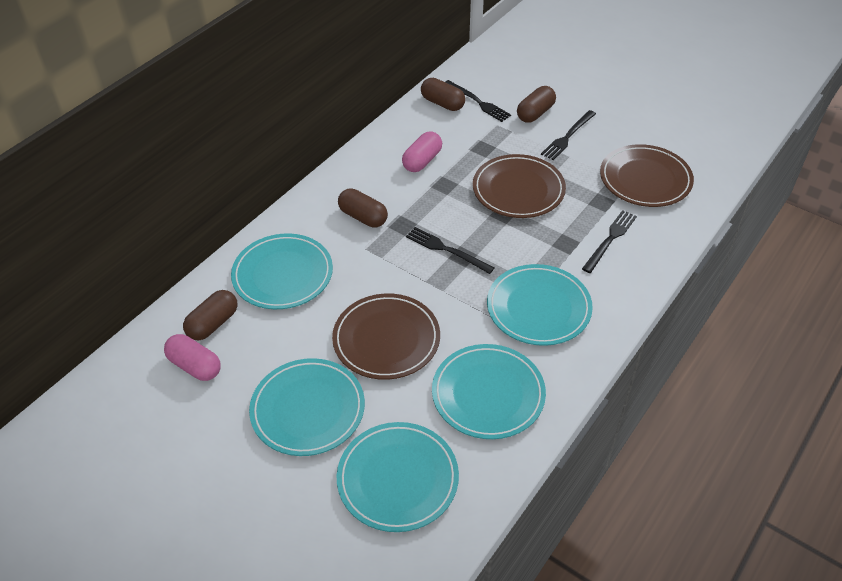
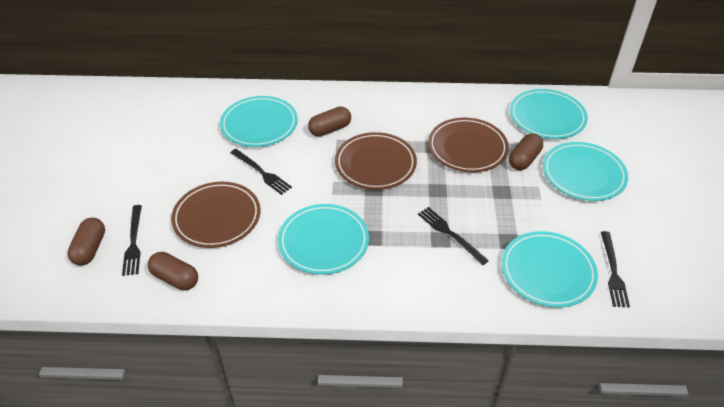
pink capsule: 2 -> 0

